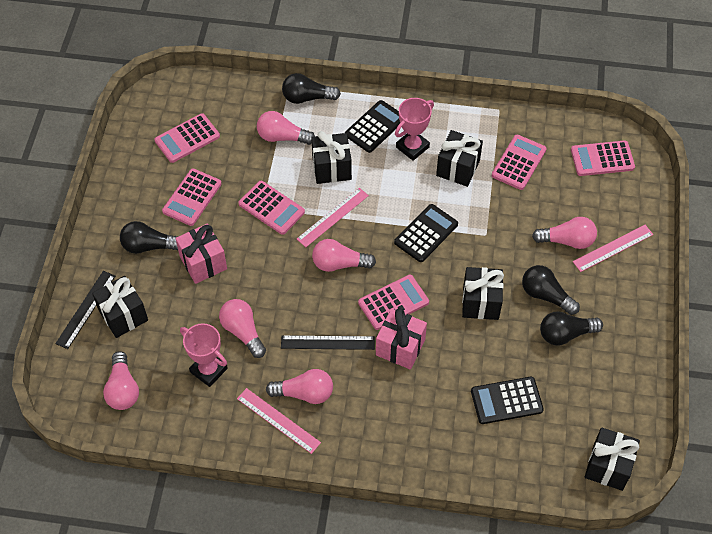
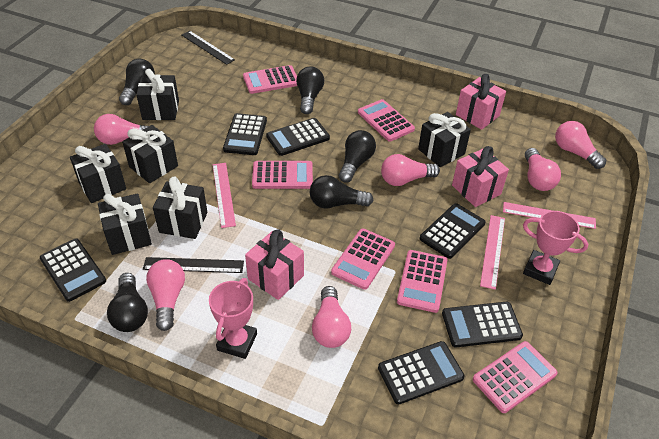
black calculator: 3 -> 6
black gift: 5 -> 6
black light bulb: 4 -> 5
pink gift: 2 -> 3

